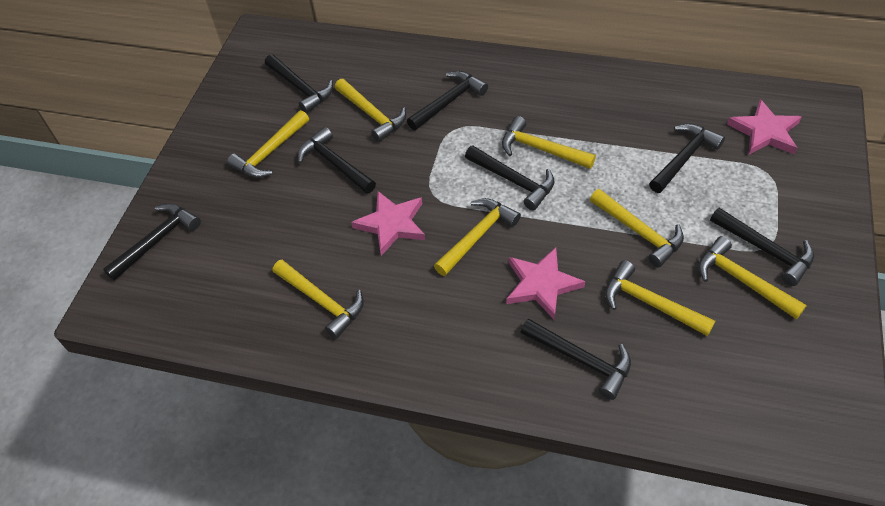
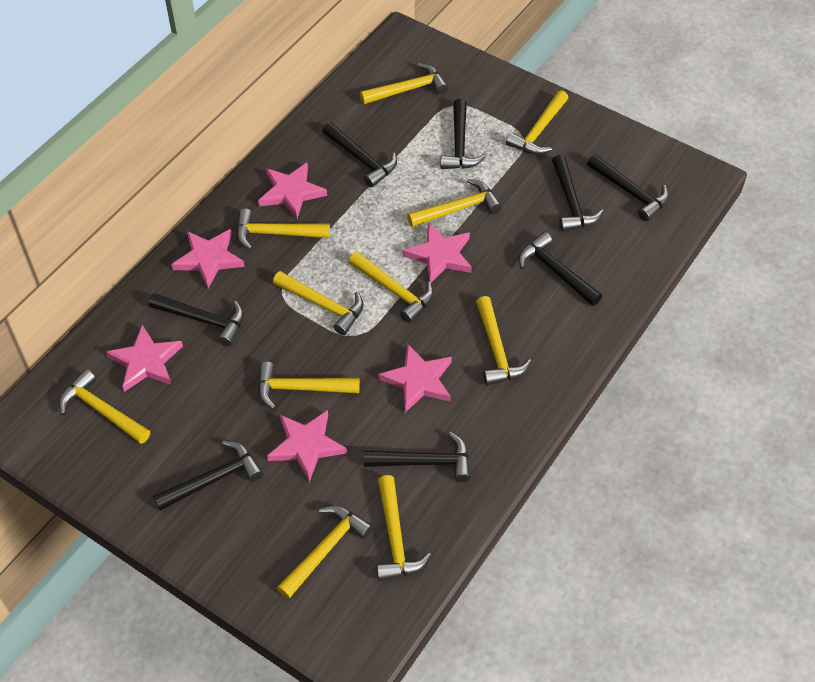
pink star: 3 -> 6
yellow hammer: 8 -> 11

